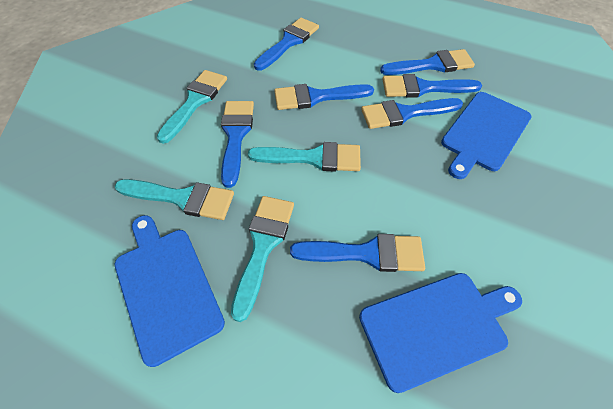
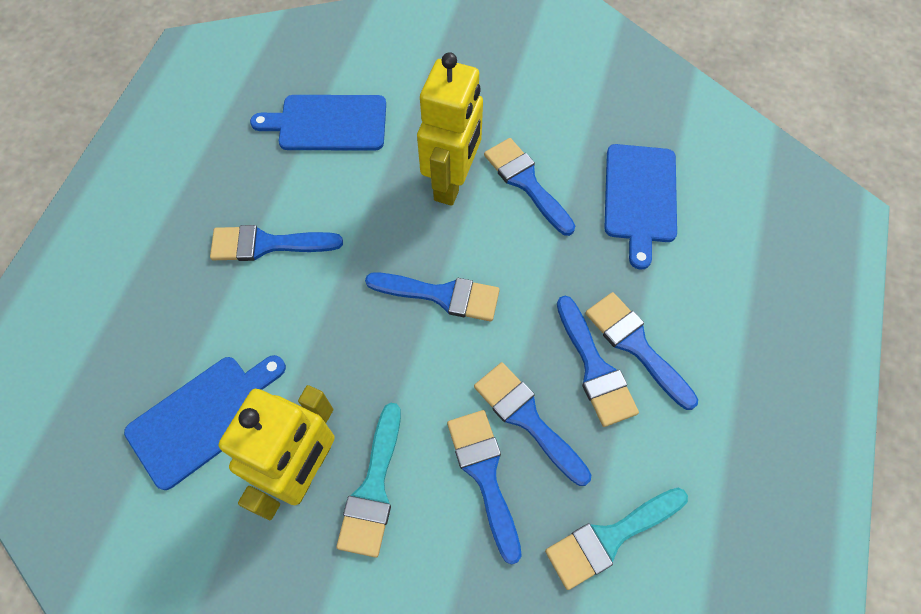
turquoise brush: 4 -> 2
yellow robot: 0 -> 2

